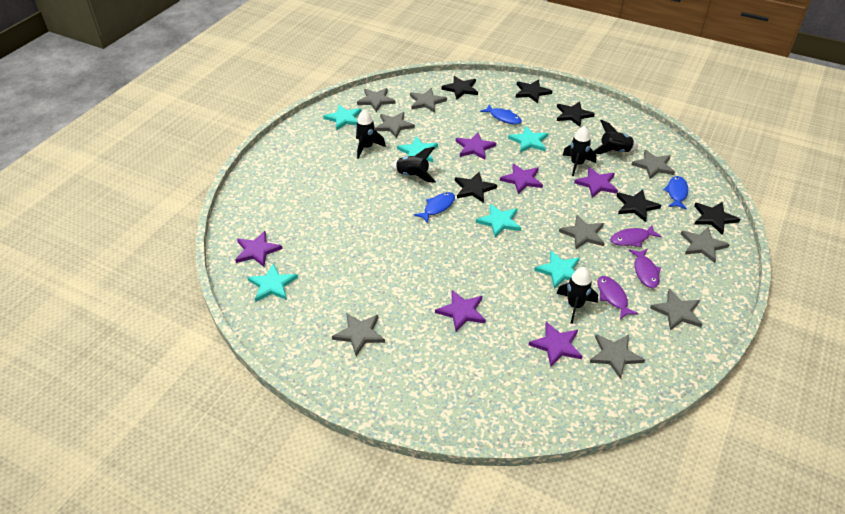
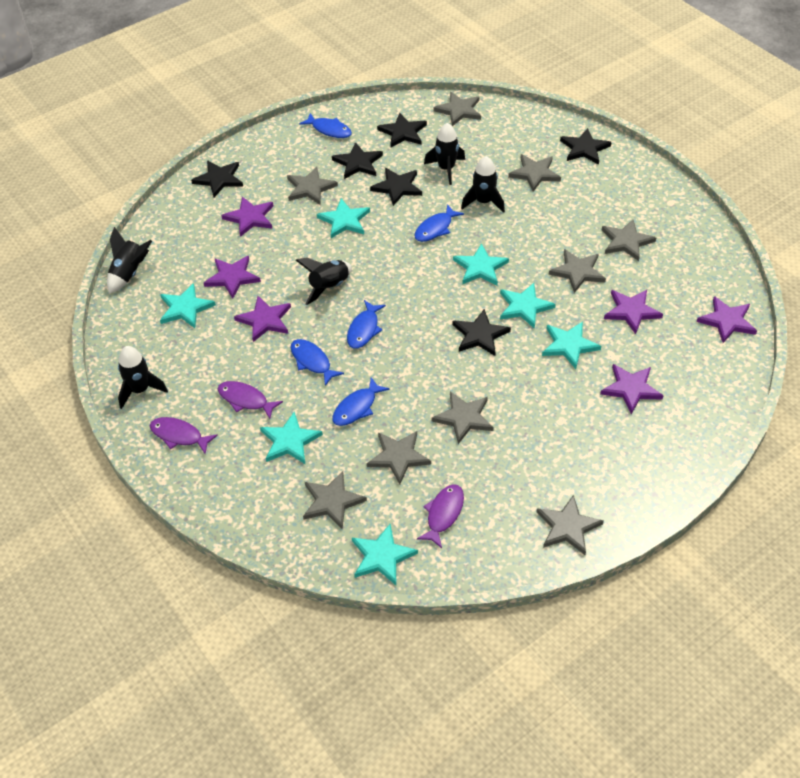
blue fish: 3 -> 5
turquoise star: 6 -> 7

